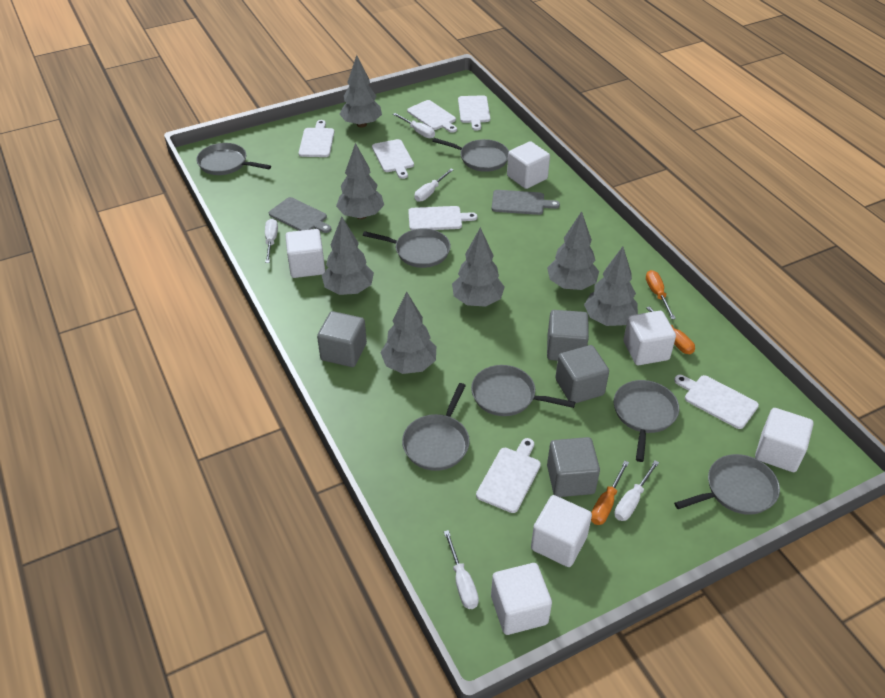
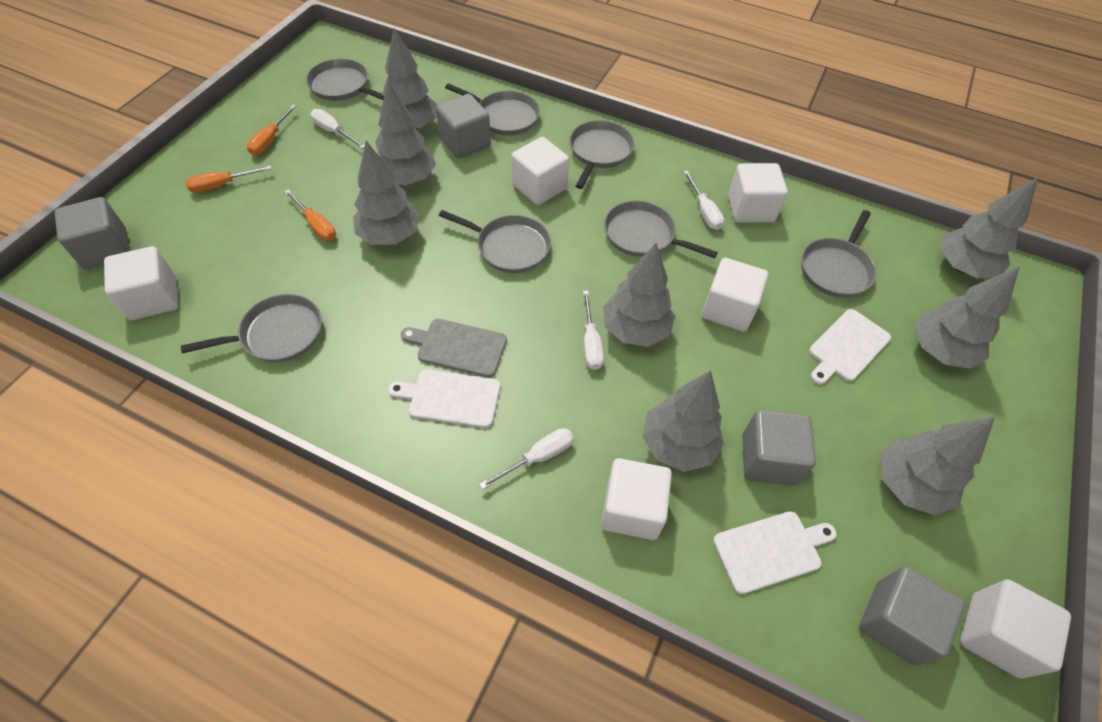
grey cutting board: 2 -> 1
grey tree: 7 -> 8
white cutting board: 7 -> 3
white screwdriver: 5 -> 4

